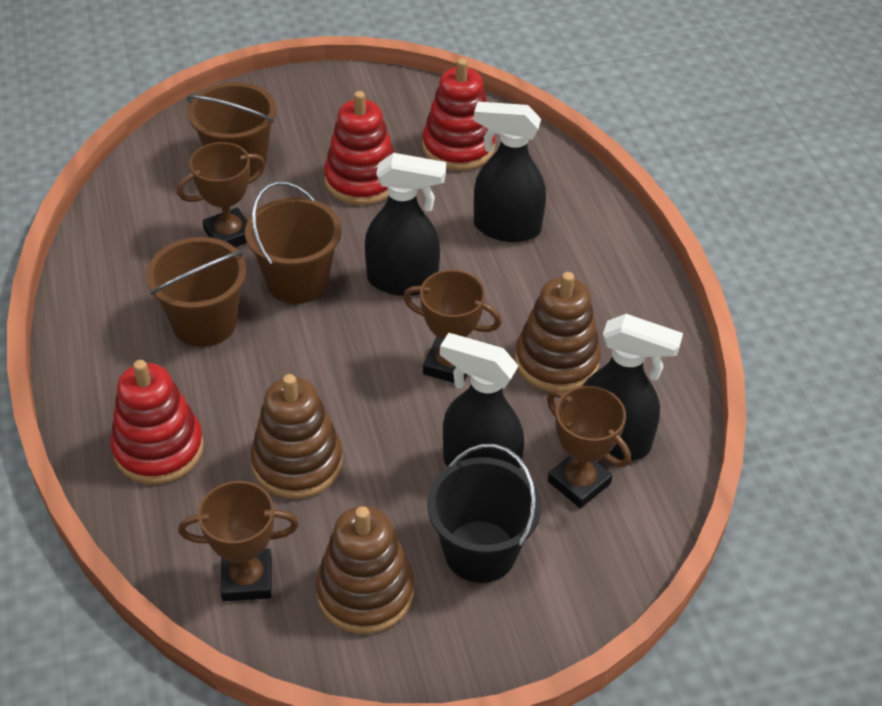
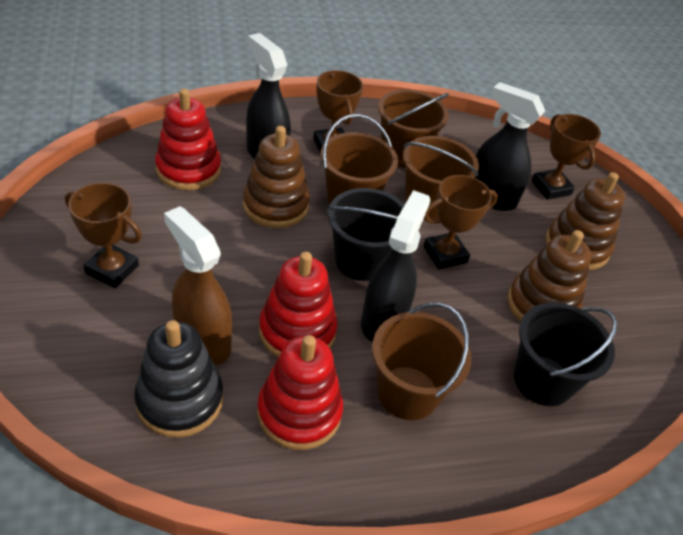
black bucket: 1 -> 2
black spray bottle: 4 -> 3
black stacking toy: 0 -> 1
brown bucket: 3 -> 4
brown spray bottle: 0 -> 1

